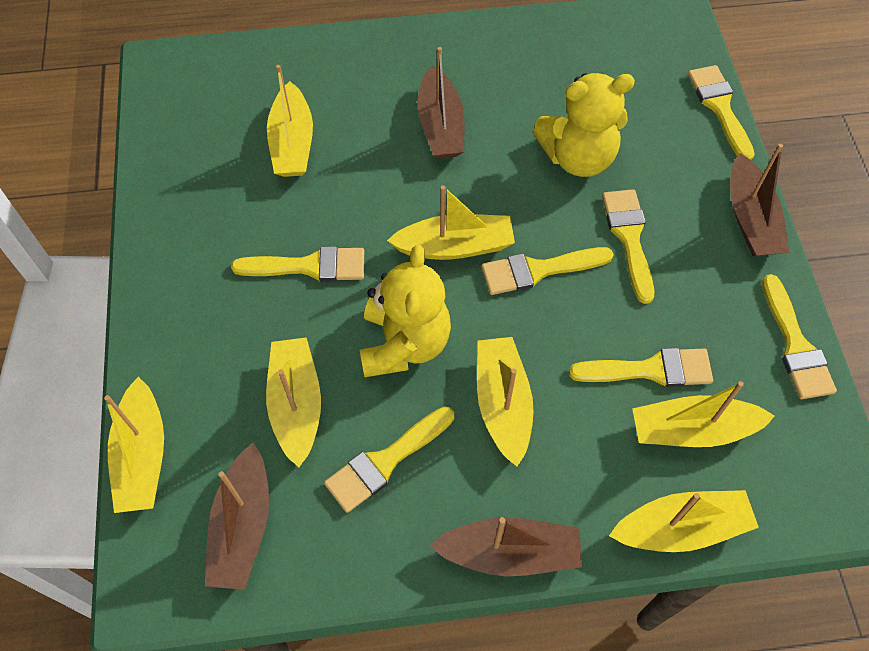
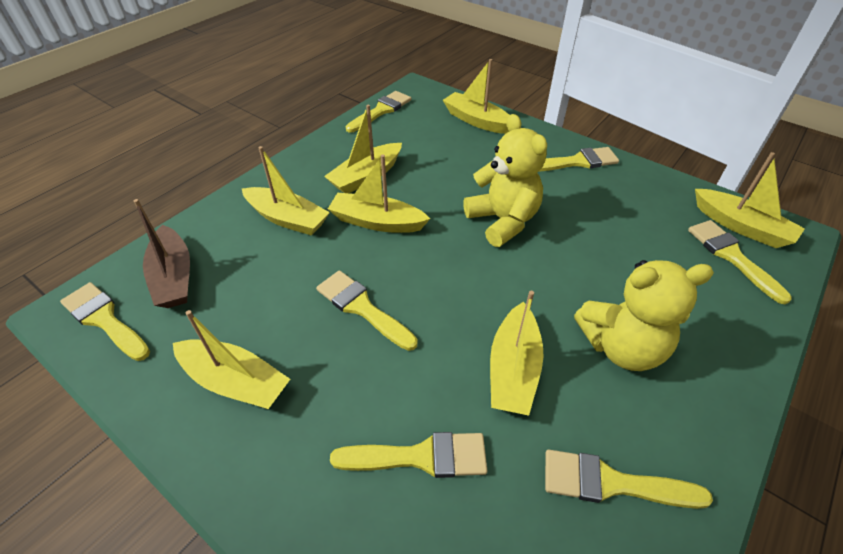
brown boat: 4 -> 1

